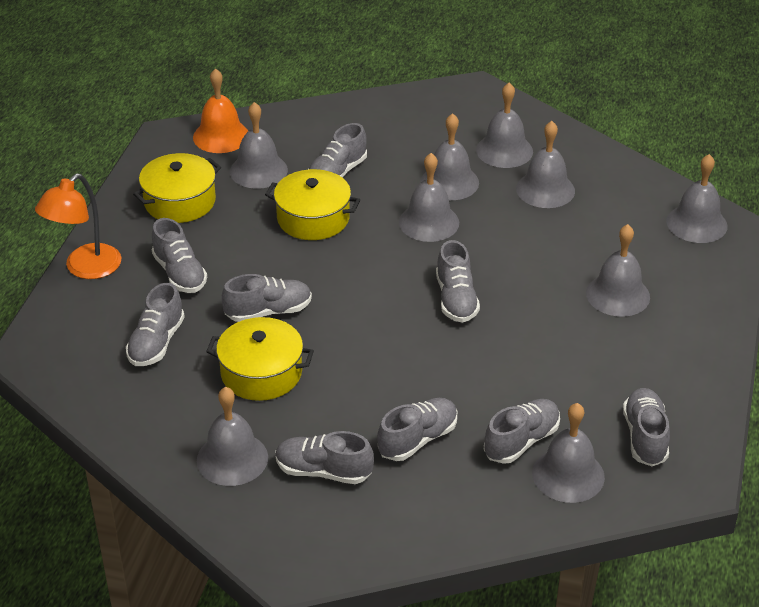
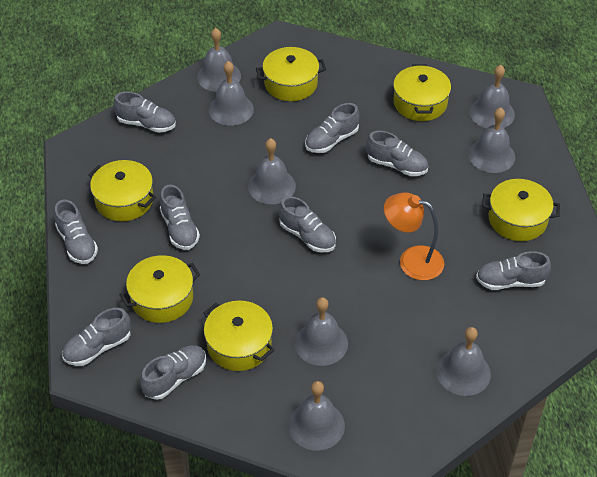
grey bell: 9 -> 8
orange bell: 1 -> 0
yellow pot: 3 -> 6

